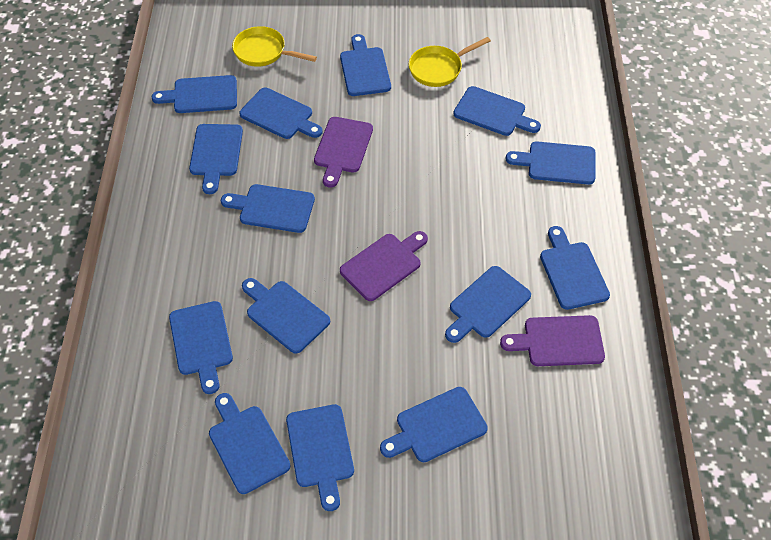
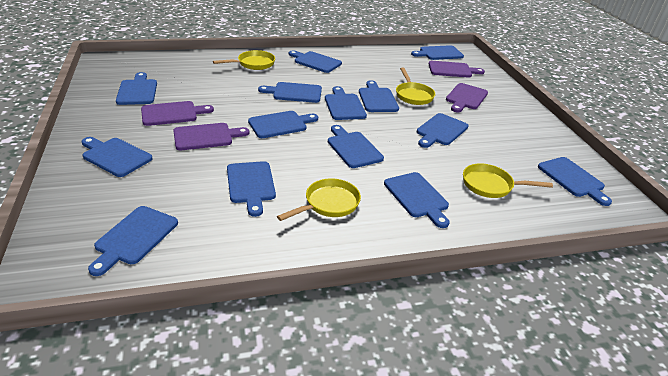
purple cutting board: 3 -> 4
yellow pan: 2 -> 4

